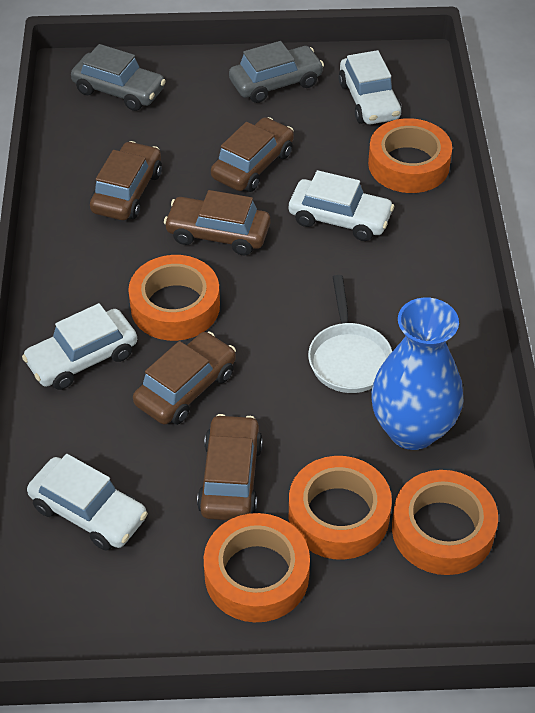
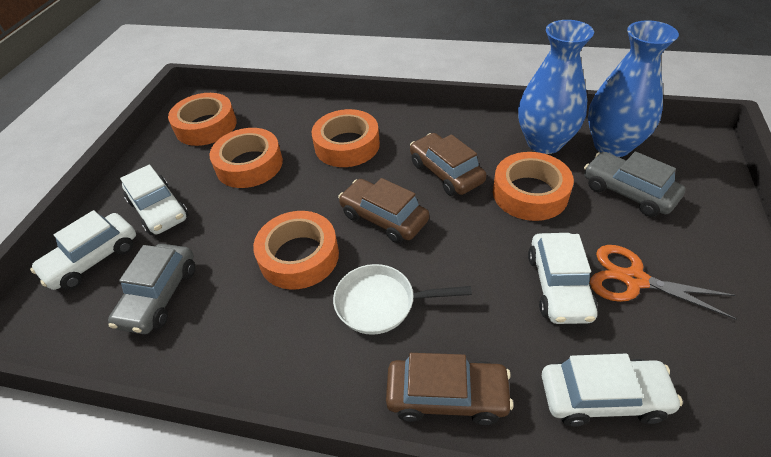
blue vase: 1 -> 2
brown car: 5 -> 3
orange scissors: 0 -> 1

